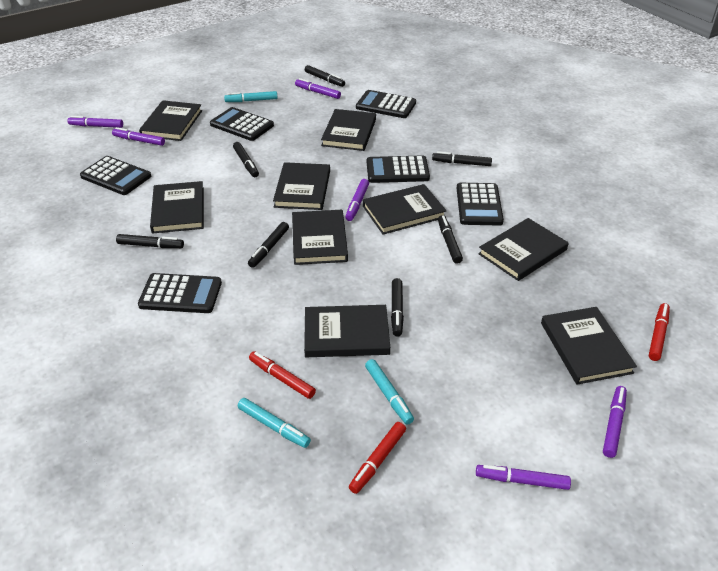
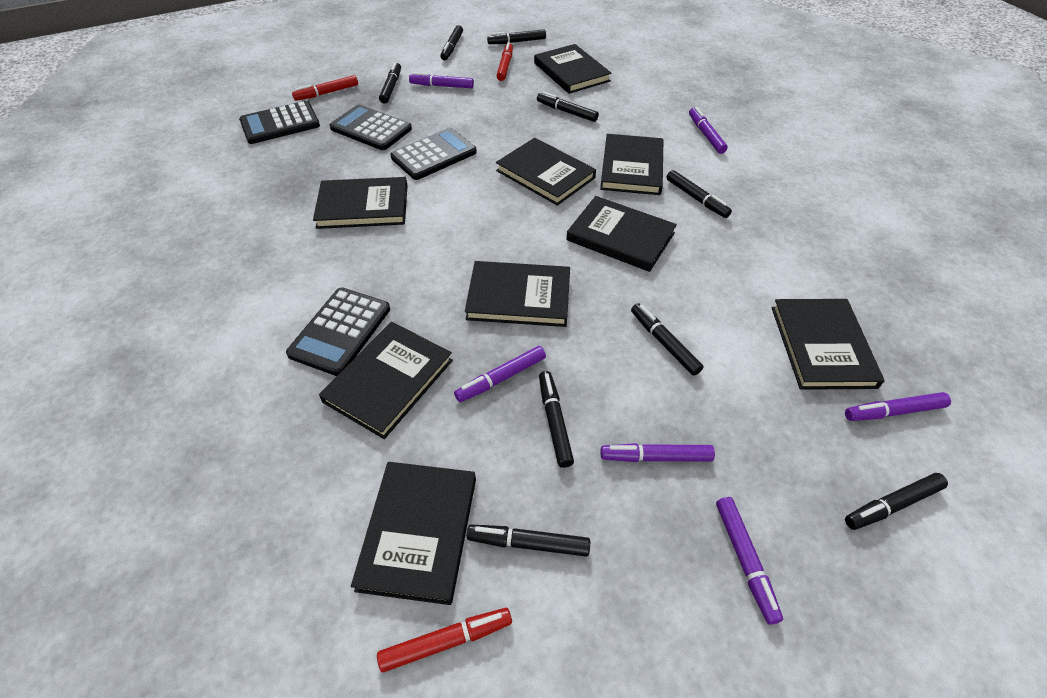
black calculator: 6 -> 4
black marker: 7 -> 9
turquoise marker: 3 -> 0

